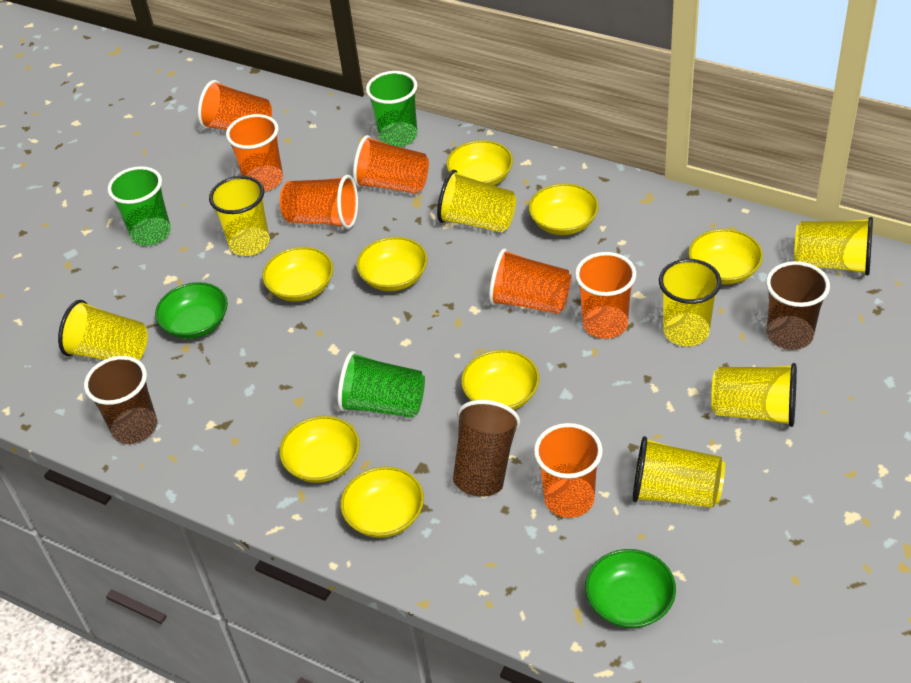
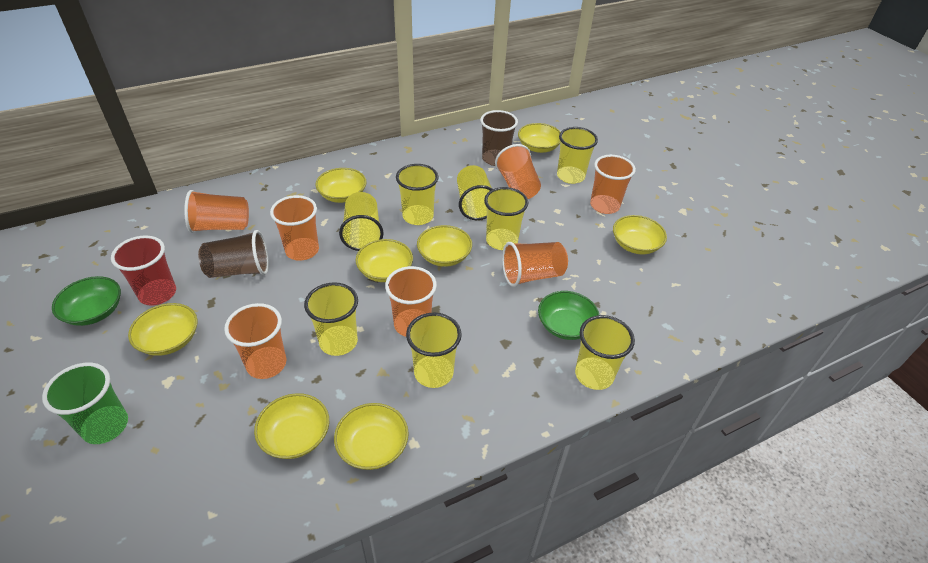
brown cup: 3 -> 2
green cup: 3 -> 1
red cup: 0 -> 1
yellow cup: 7 -> 8

